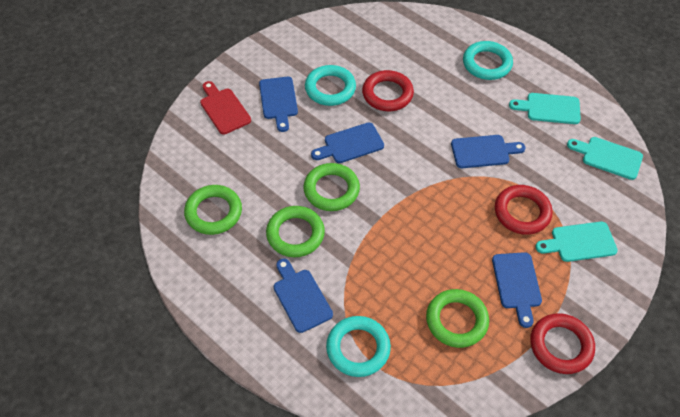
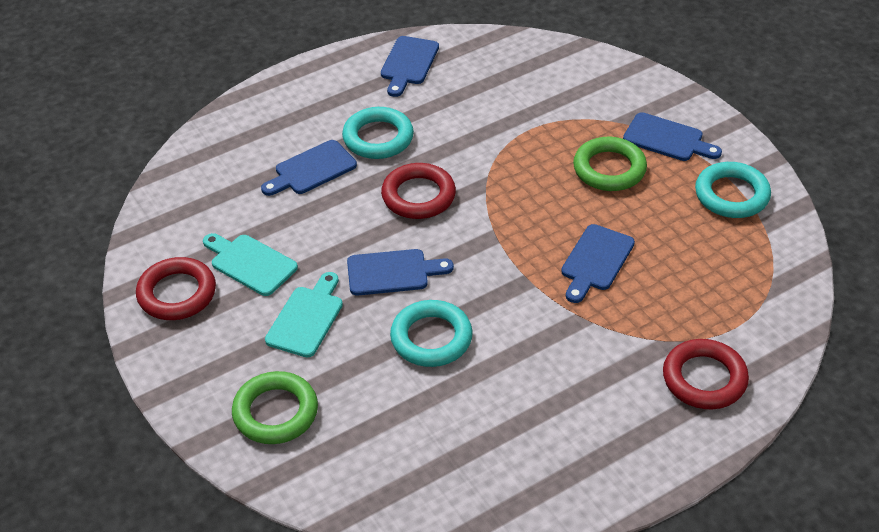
green ring: 4 -> 2
red cutting board: 1 -> 0
turquoise cutting board: 3 -> 2

